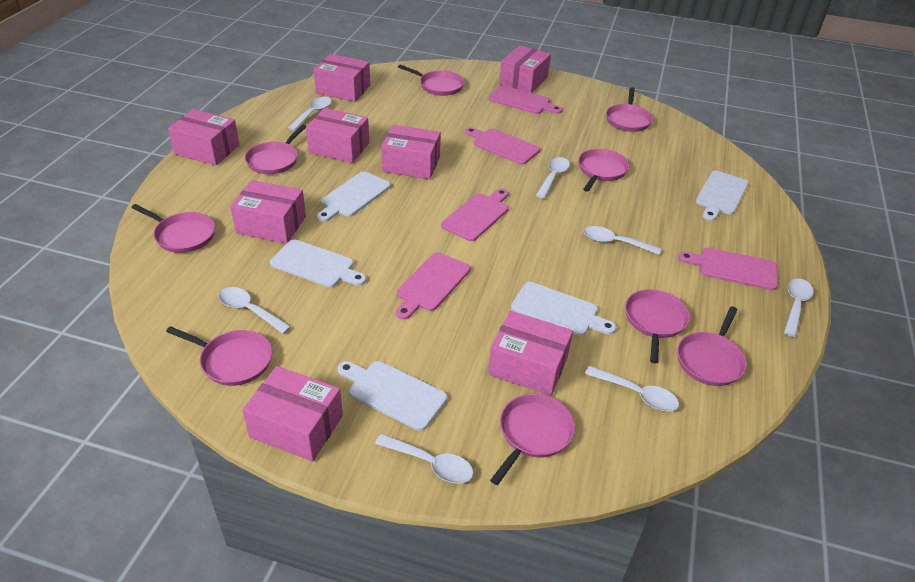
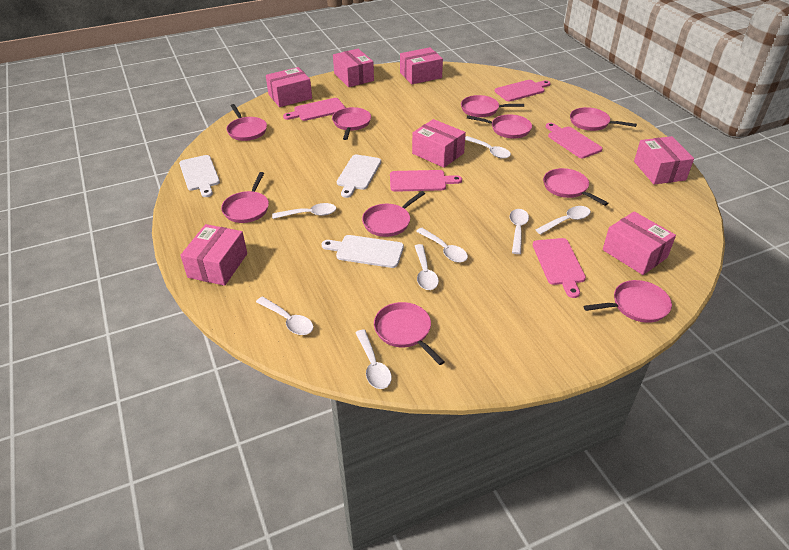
pink box: 8 -> 7
pink pan: 9 -> 10
white cutting board: 5 -> 3
white spoon: 7 -> 8

